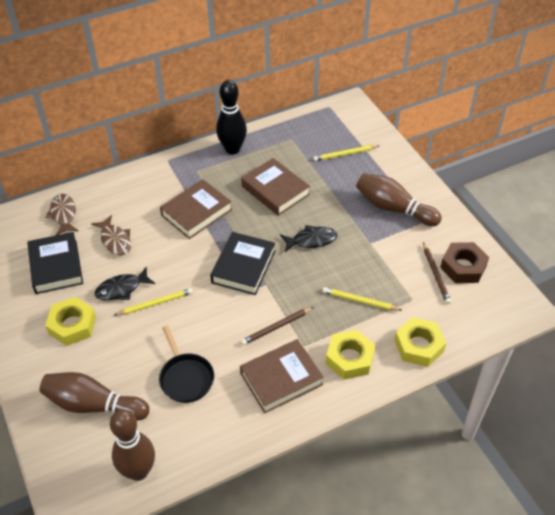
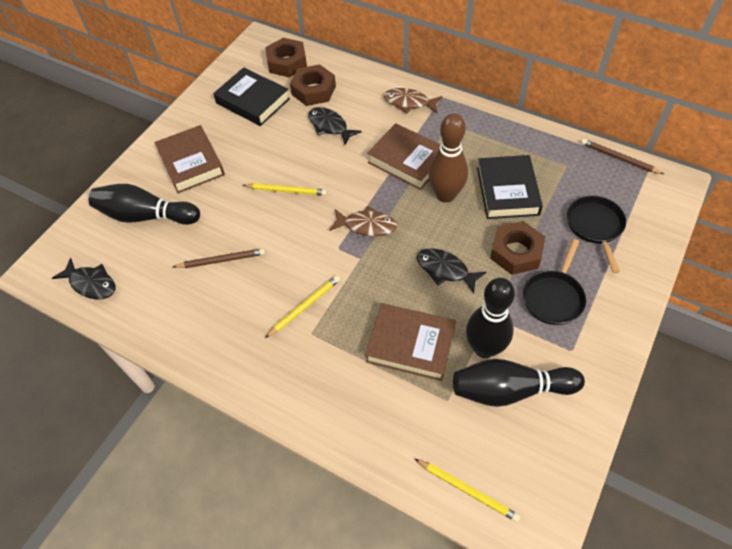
black bowling pin: 1 -> 3
black fish: 2 -> 3
black pan: 1 -> 2
brown bowling pin: 3 -> 1
brown nut: 1 -> 3
yellow nut: 3 -> 0

